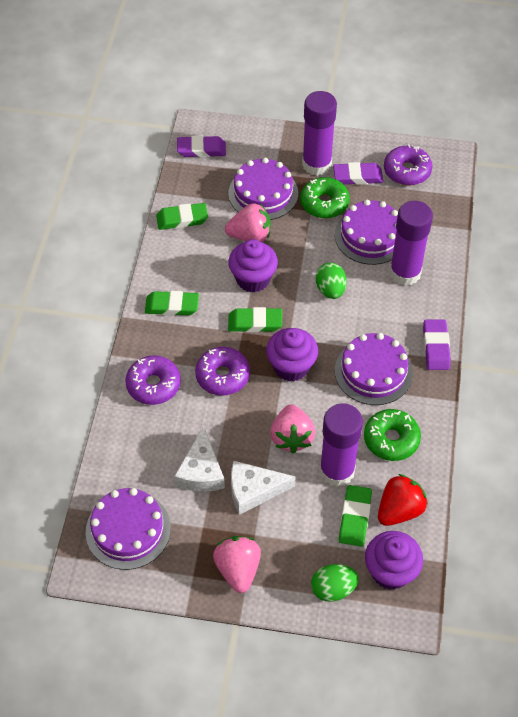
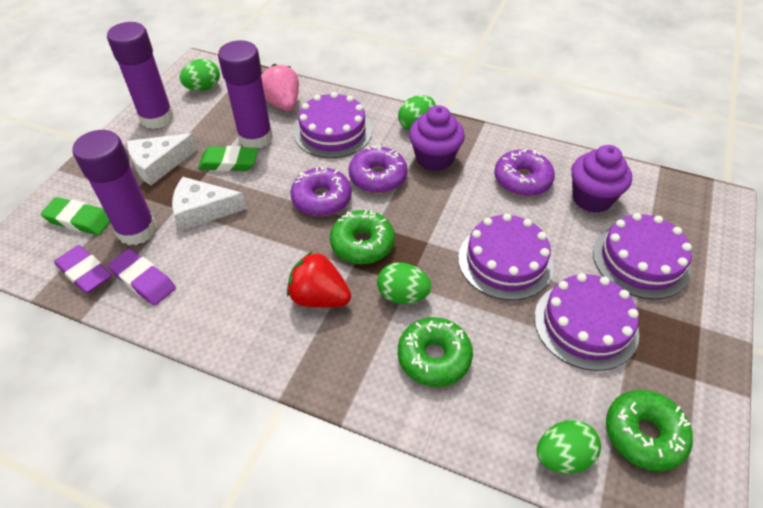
green donut: 2 -> 3
green egg: 2 -> 4
green eraser: 4 -> 2
pink strawberry: 3 -> 1
purple cupcake: 3 -> 2
purple eraser: 3 -> 2

